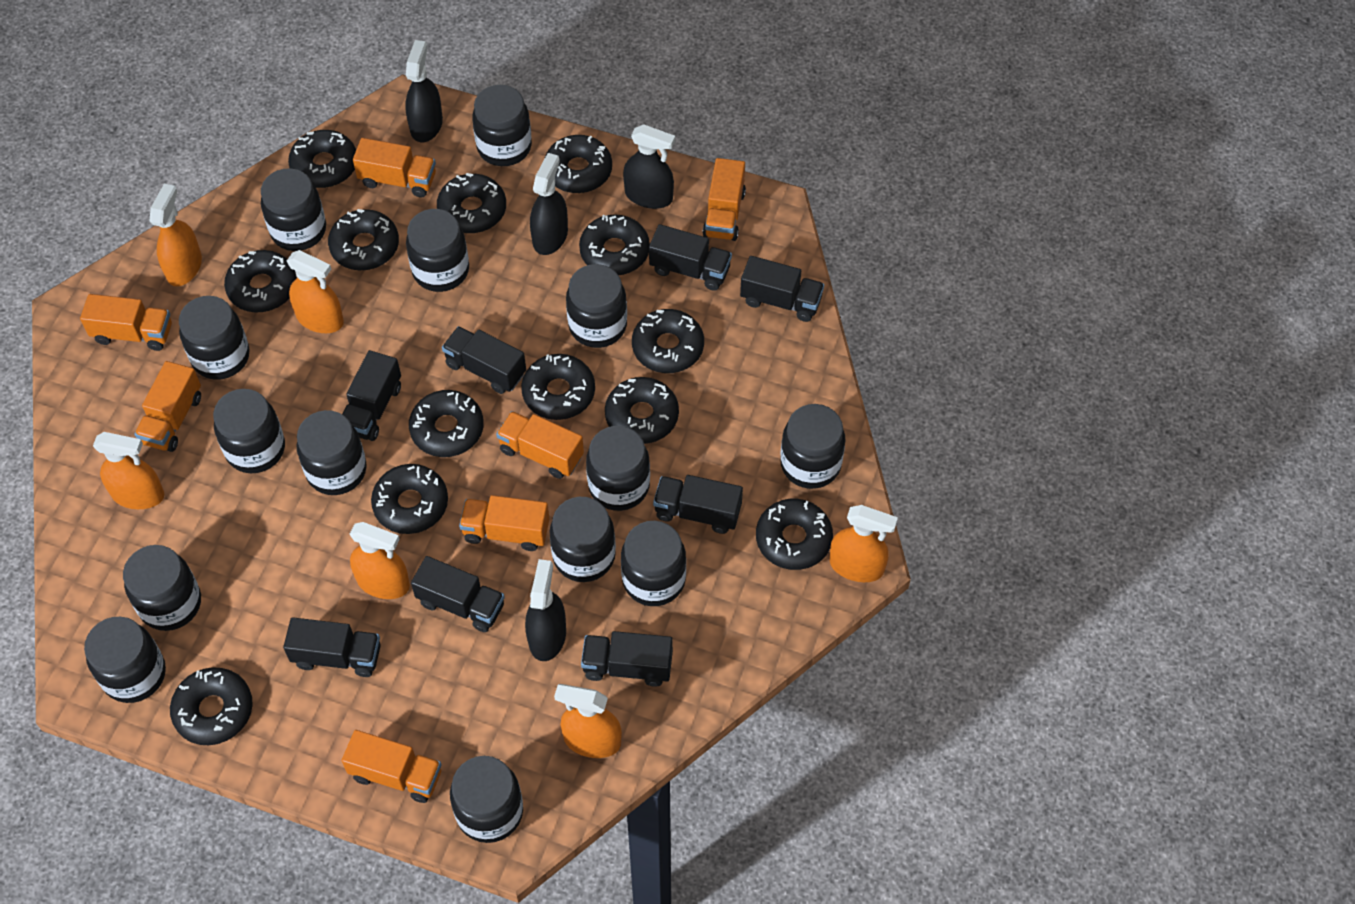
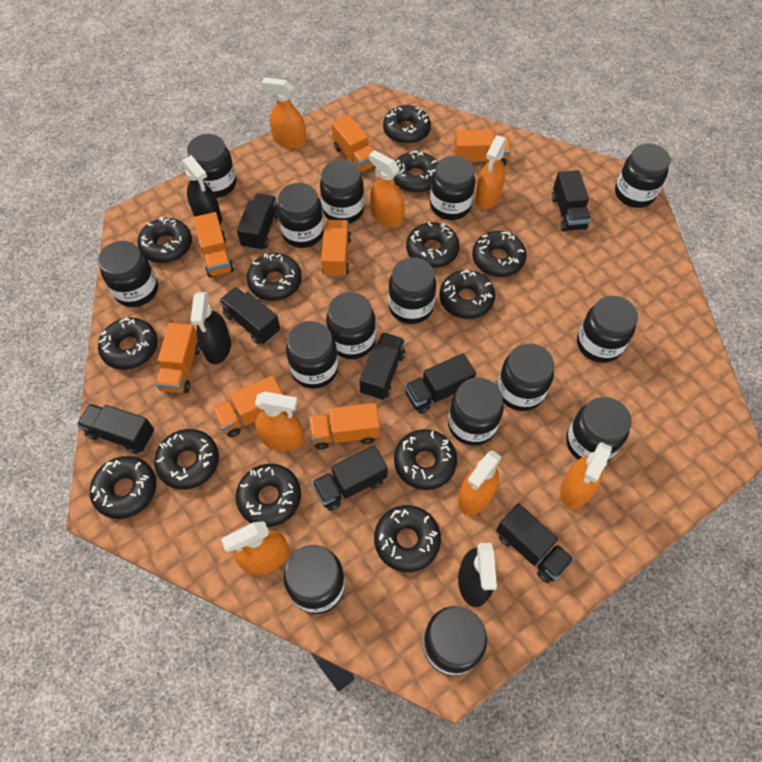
black jar: 14 -> 15
black spray bottle: 4 -> 3
orange spray bottle: 6 -> 7

